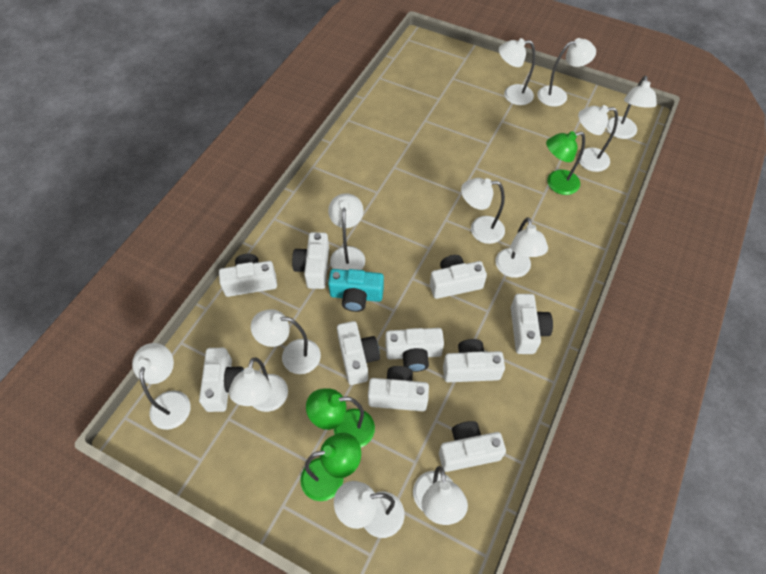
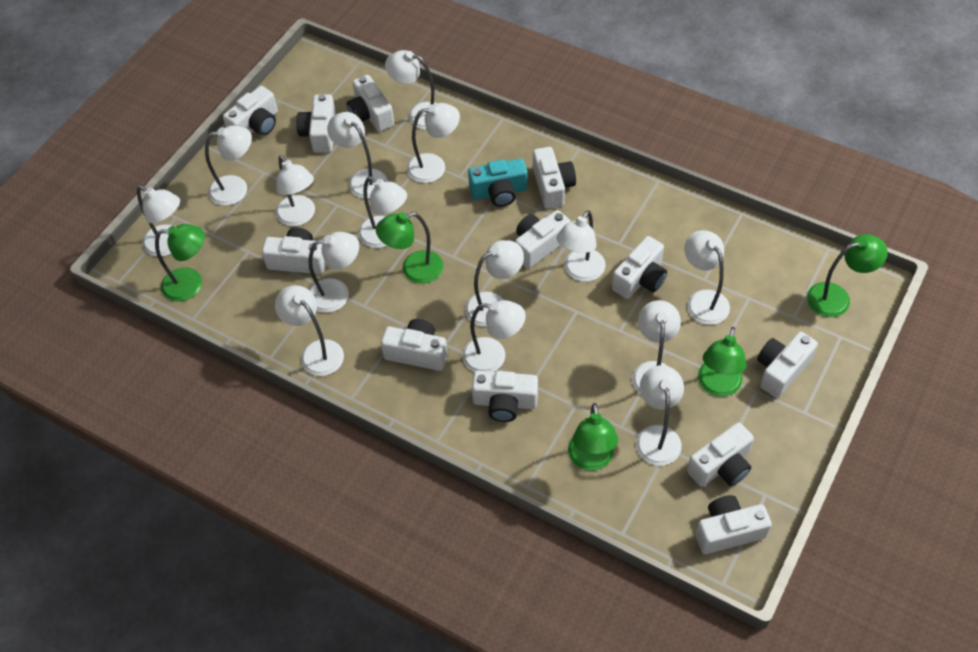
green lamp: 3 -> 5
white camera: 10 -> 12
white lamp: 12 -> 15

